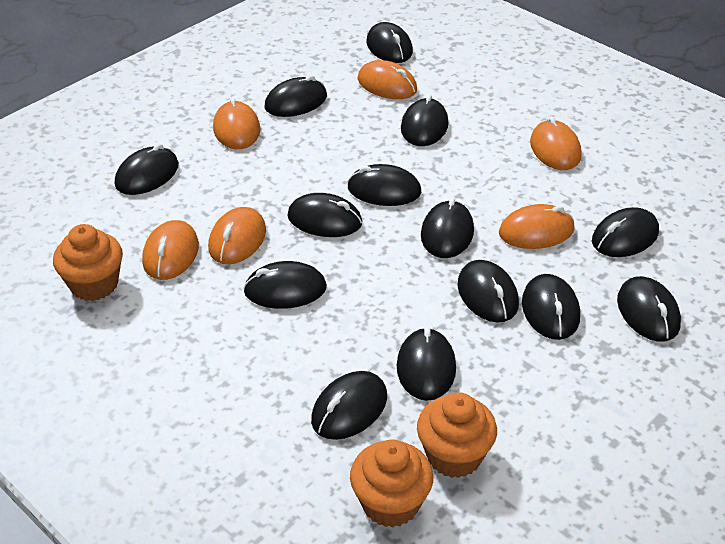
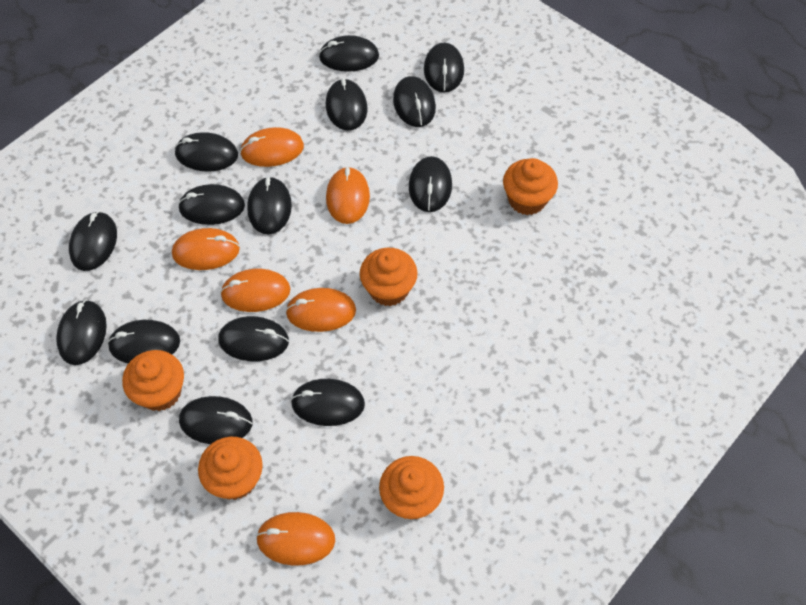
orange cupcake: 3 -> 5

